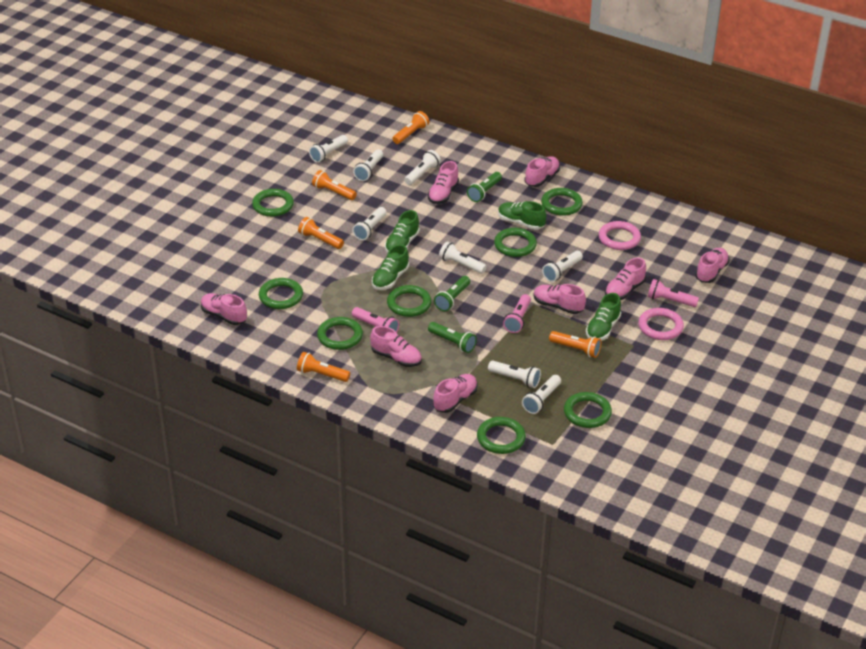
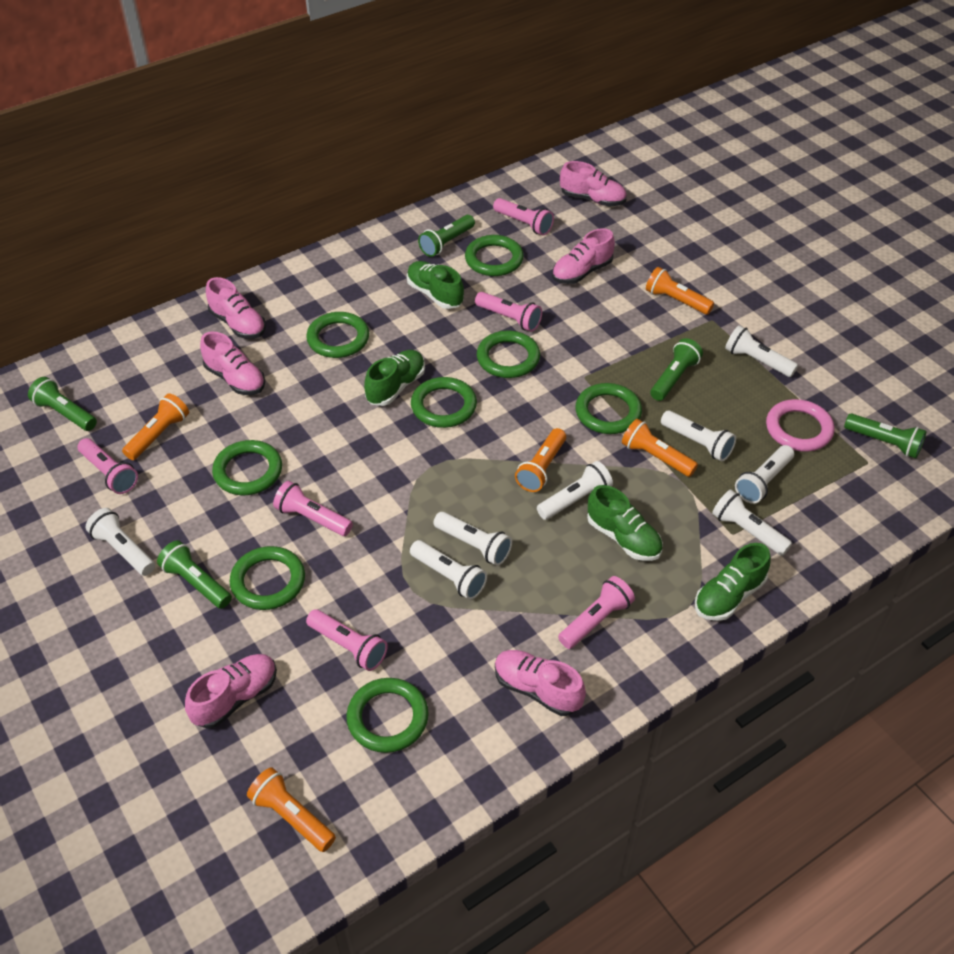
green flashlight: 3 -> 5
pink flashlight: 3 -> 6
pink ring: 2 -> 1
pink shoe: 8 -> 6

